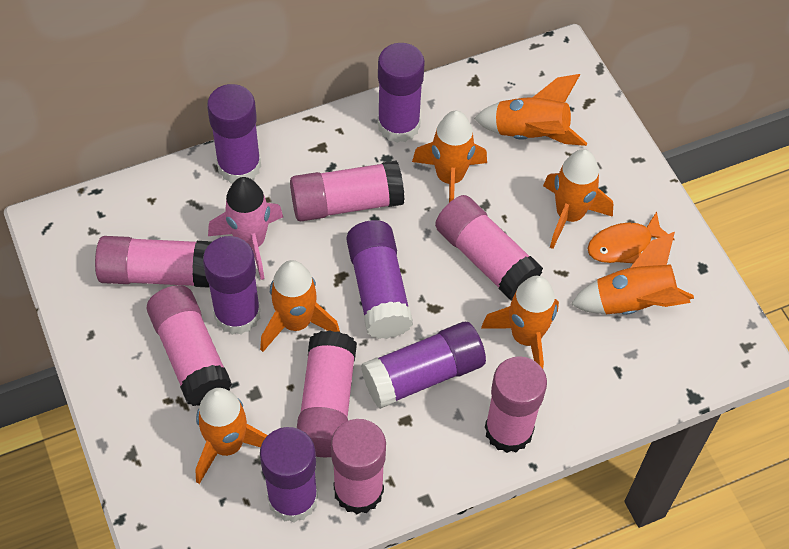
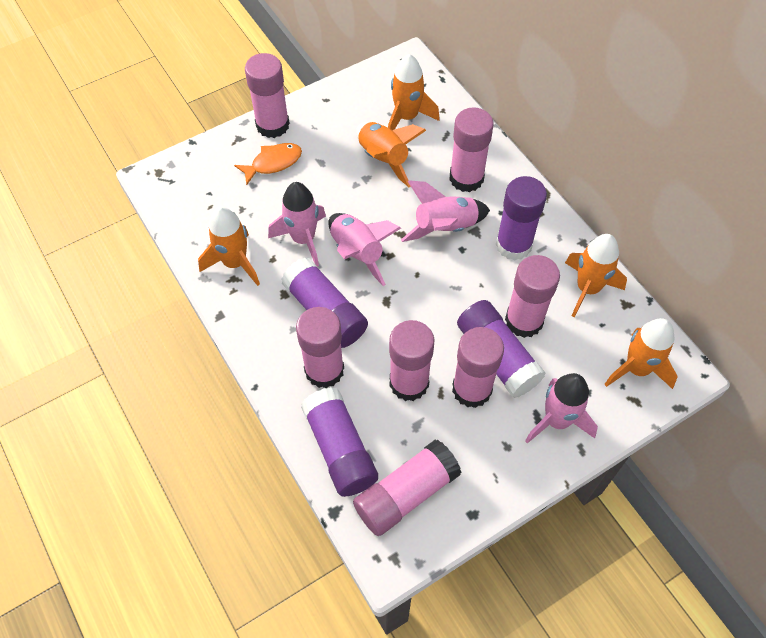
orange rocket: 7 -> 5
pink rocket: 1 -> 4
purple glue stick: 6 -> 4

